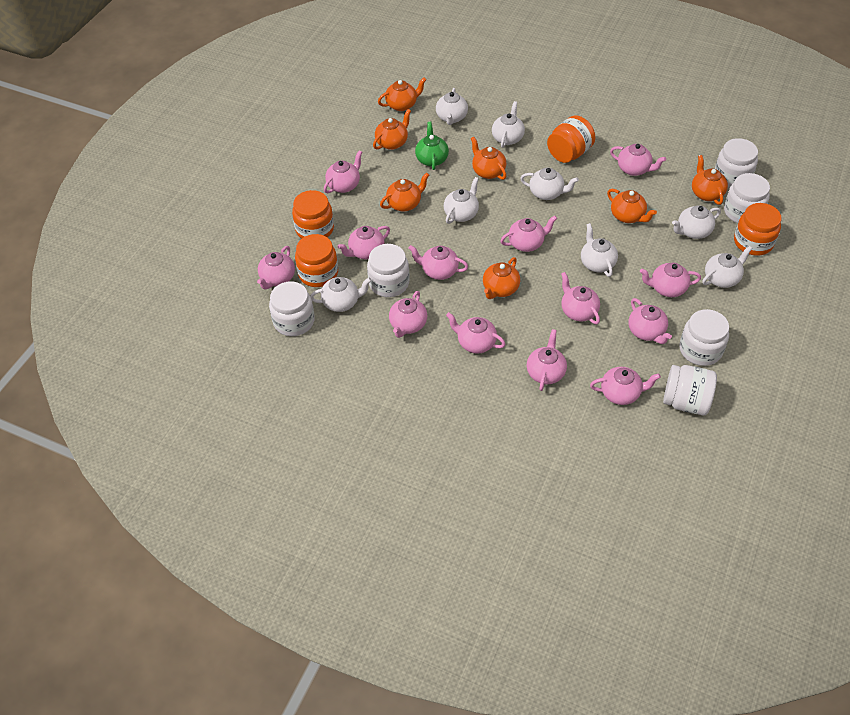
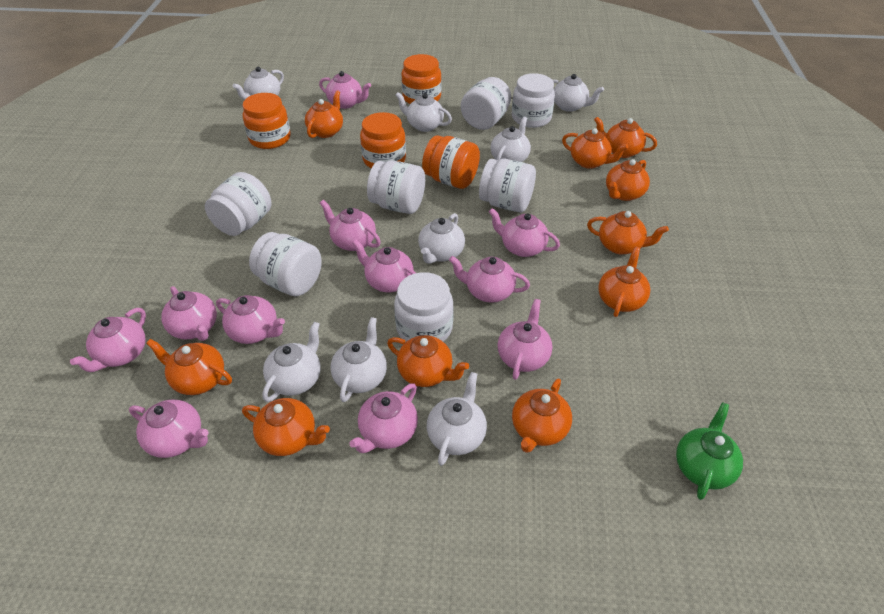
orange teapot: 7 -> 10
pink teapot: 13 -> 11
white jar: 6 -> 7

